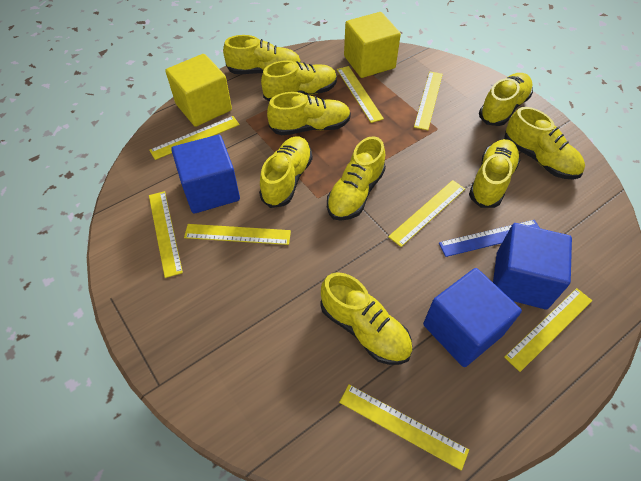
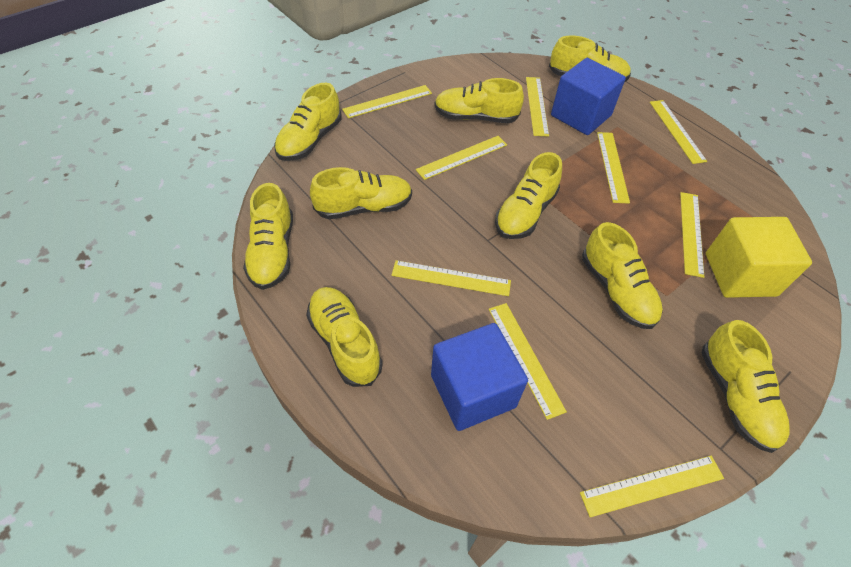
blue cube: 3 -> 2
blue ruler: 1 -> 0
yellow cube: 2 -> 1
yellow ruler: 8 -> 9

